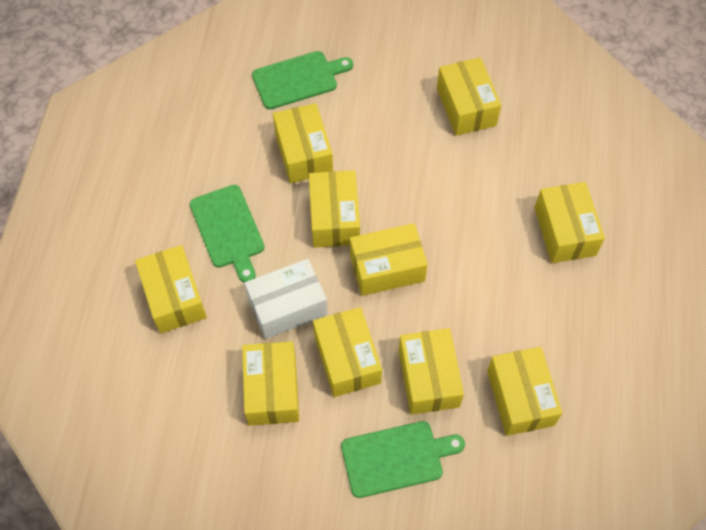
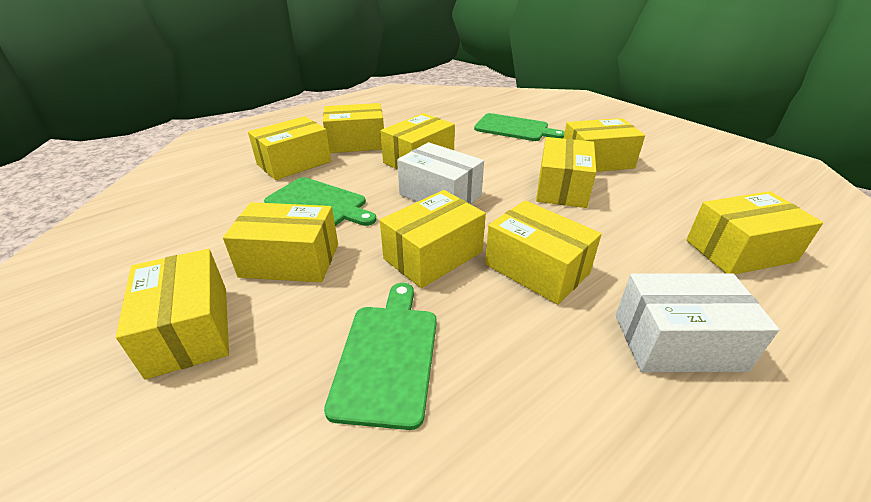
white box: 1 -> 2

